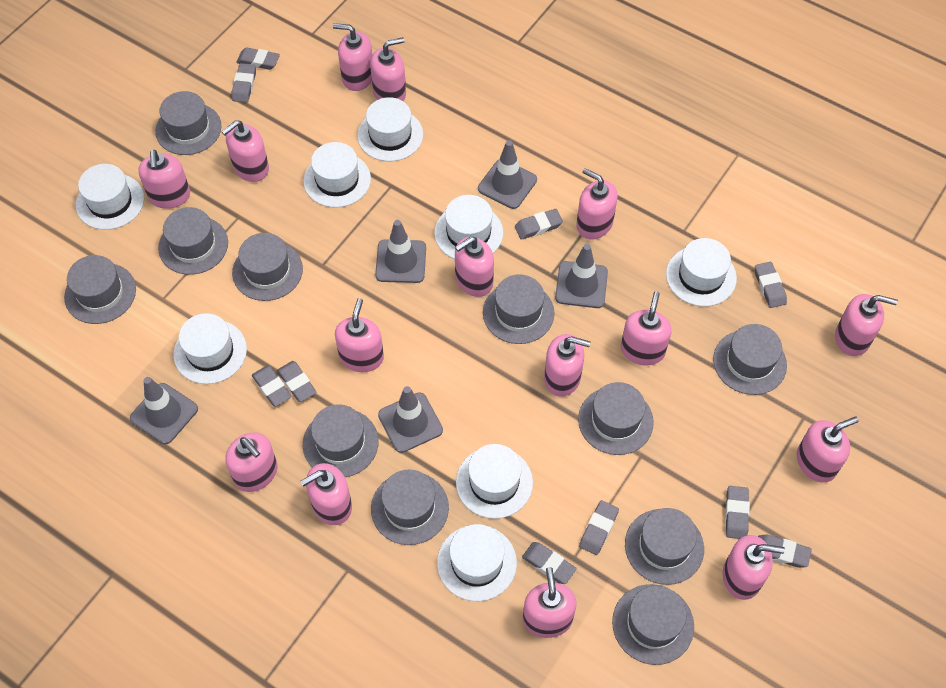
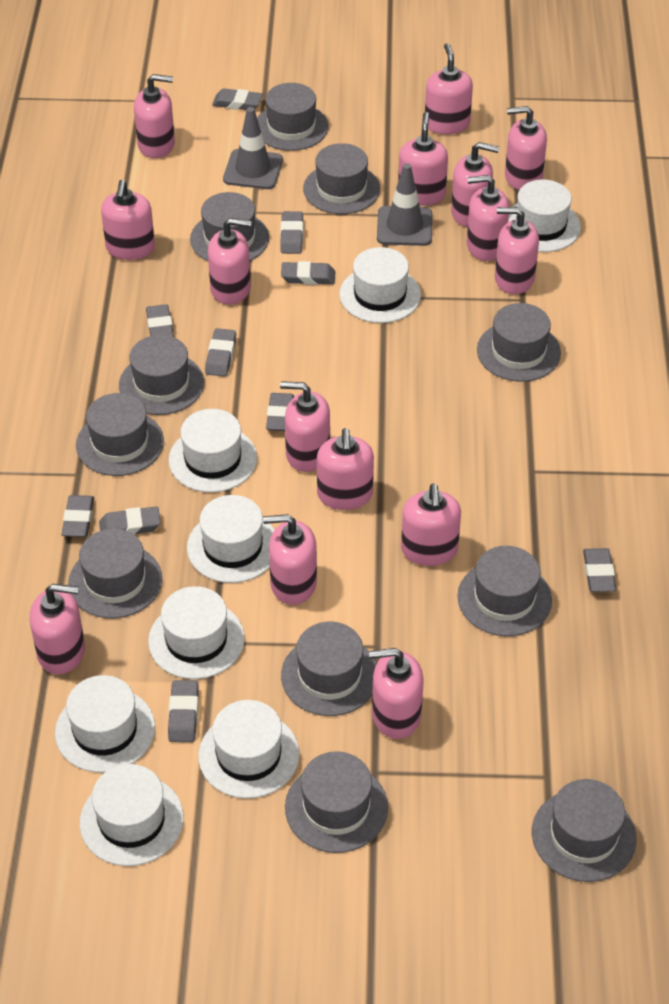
grey traffic cone: 5 -> 2

